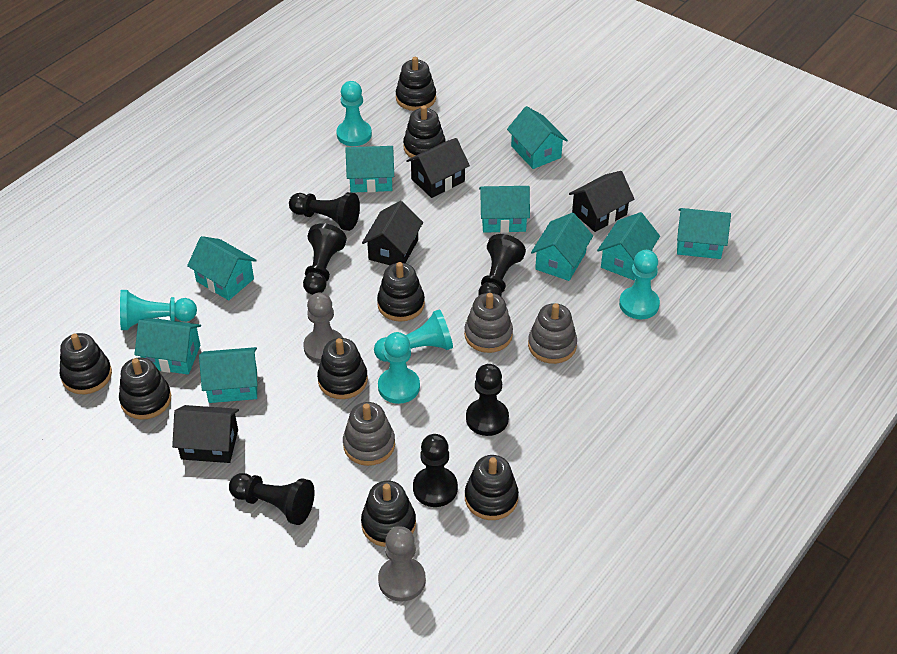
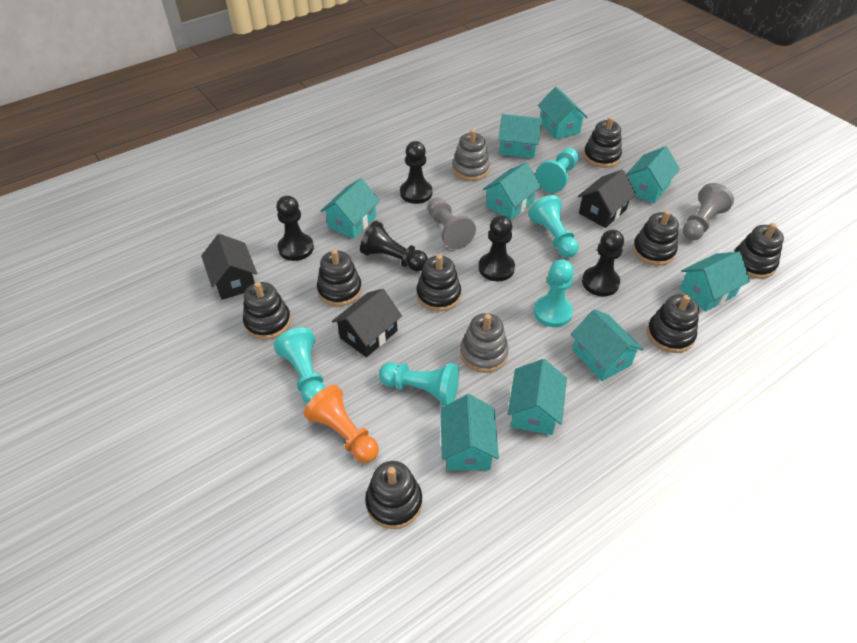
black house: 4 -> 3
black pawn: 6 -> 5
grey stacking toy: 3 -> 2
orange pawn: 0 -> 1

